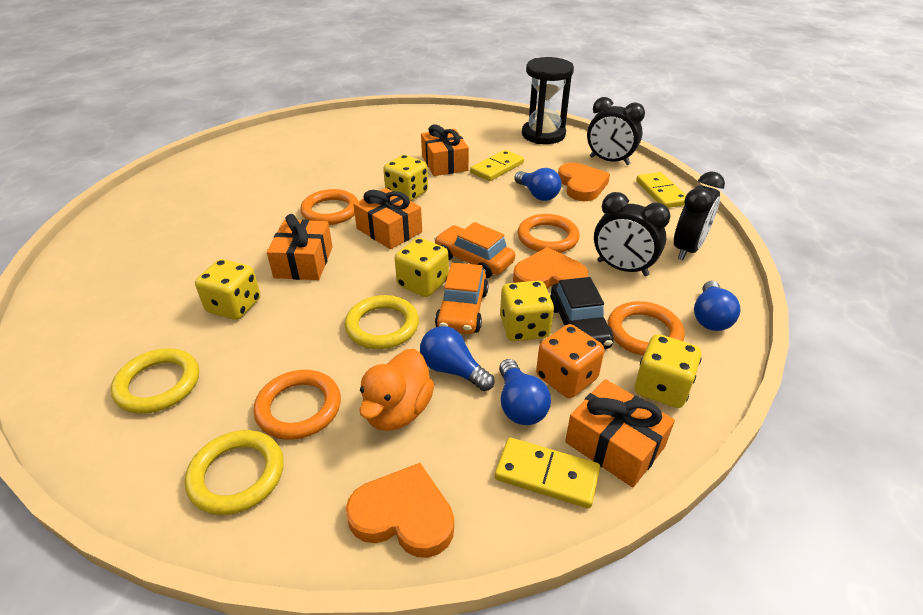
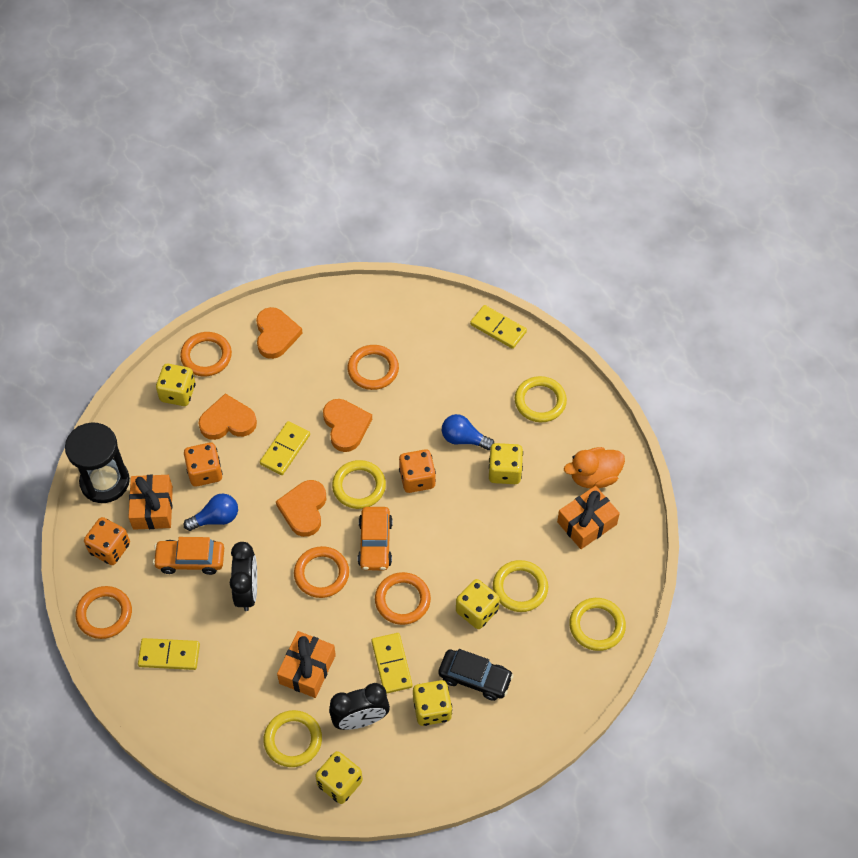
black clock: 3 -> 2
blue light bulb: 4 -> 2
orange dice: 1 -> 3
orange gift: 4 -> 3
orange heart: 3 -> 4
orange ring: 4 -> 5
yellow domino: 3 -> 4
yellow ring: 3 -> 5

